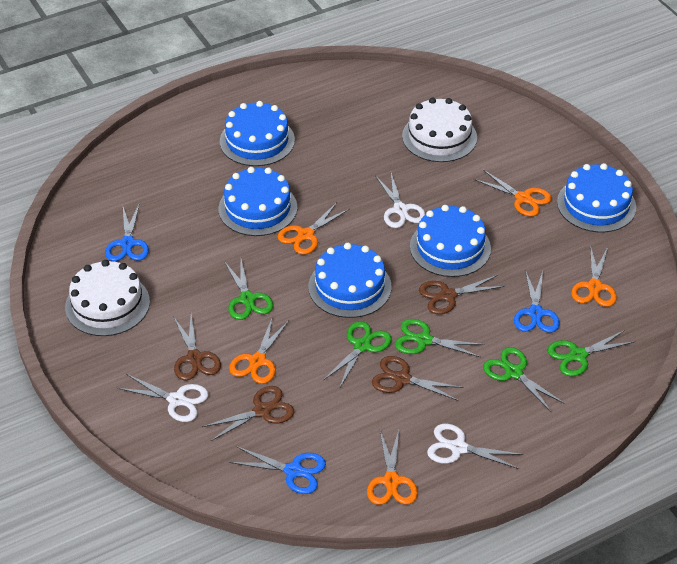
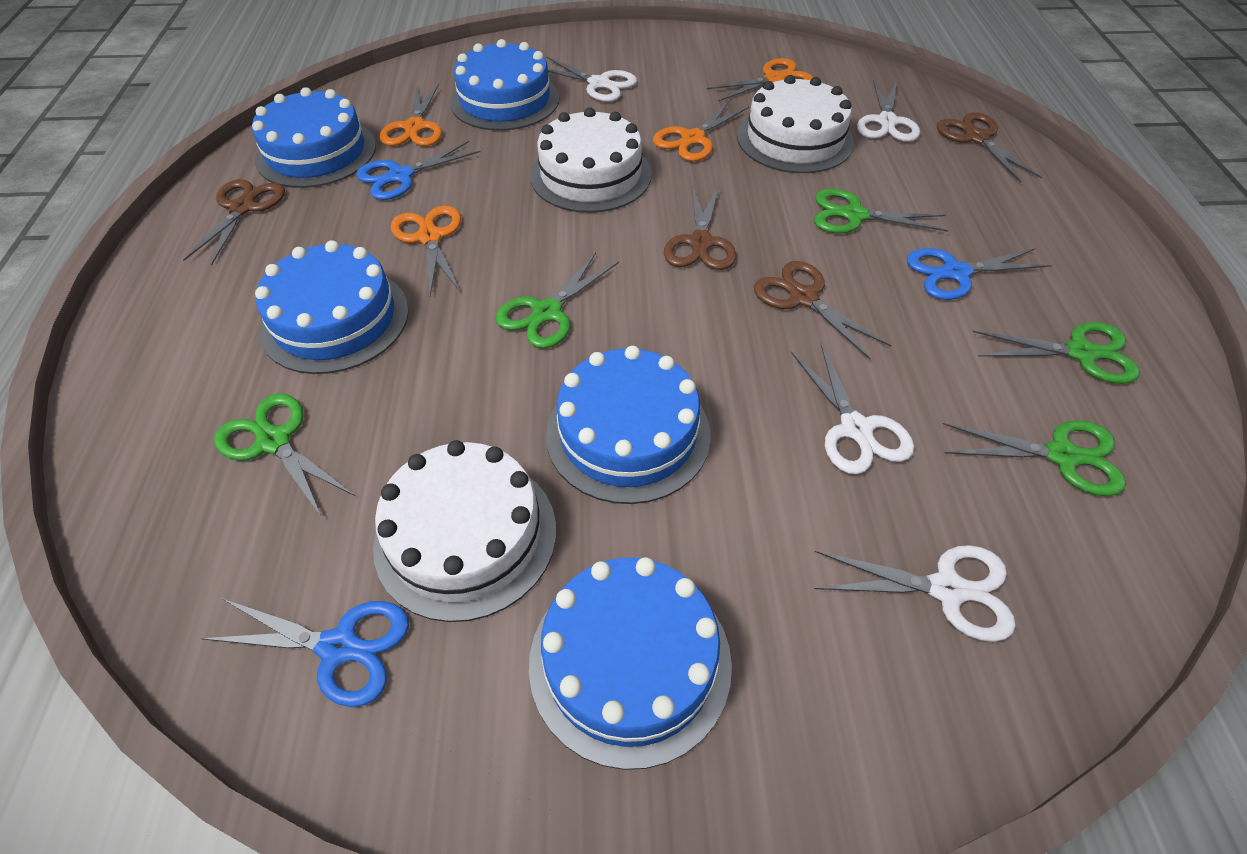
orange scissors: 5 -> 4
white cake: 2 -> 3
white scissors: 3 -> 4

